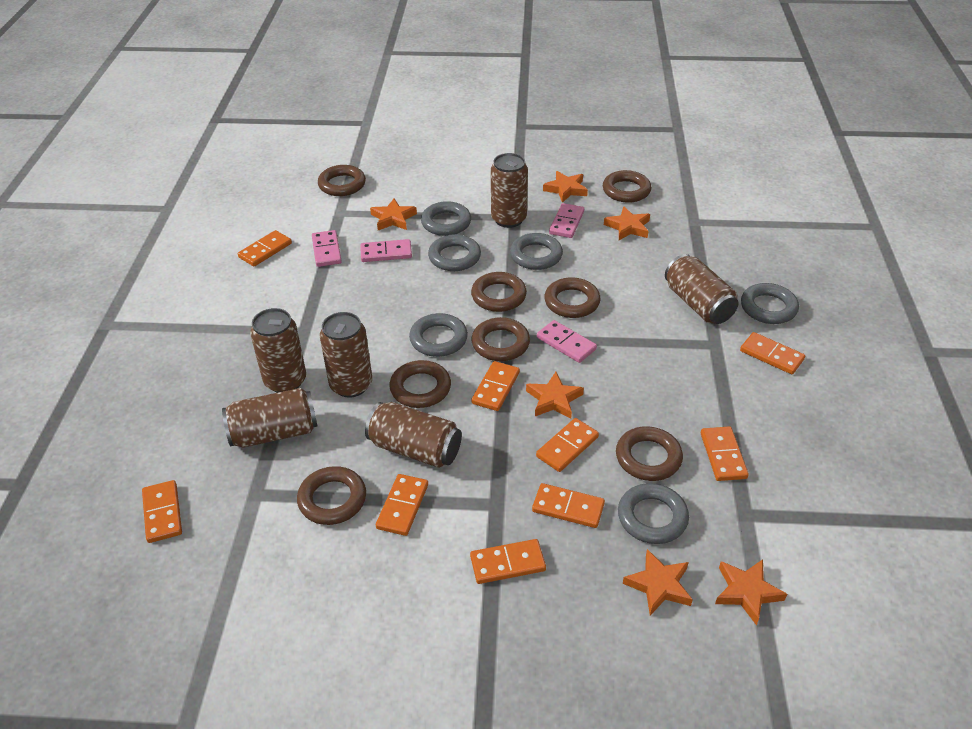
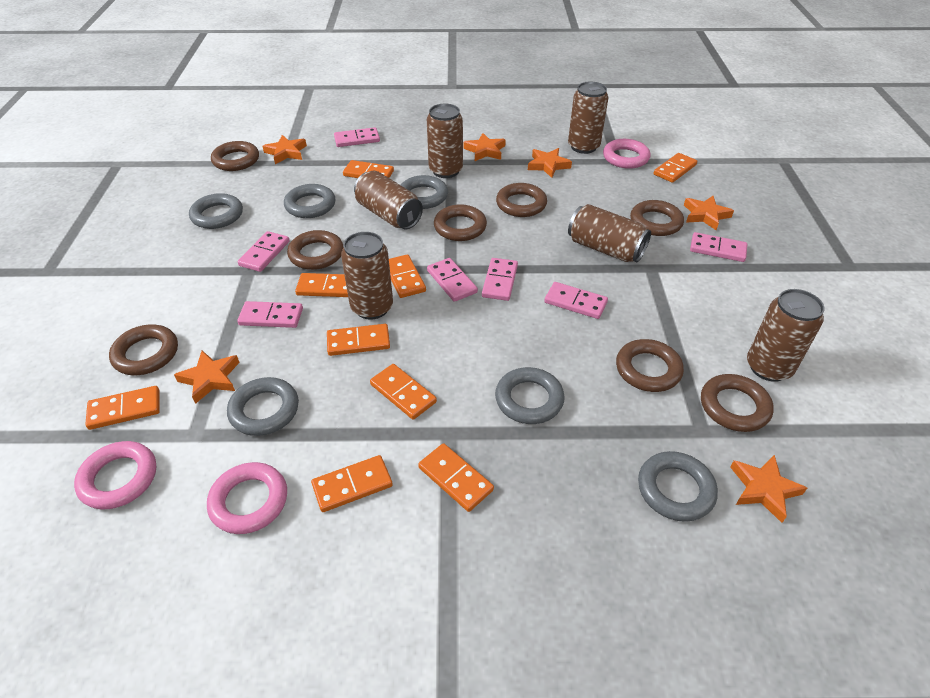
pink domino: 4 -> 7
pink ring: 0 -> 3

